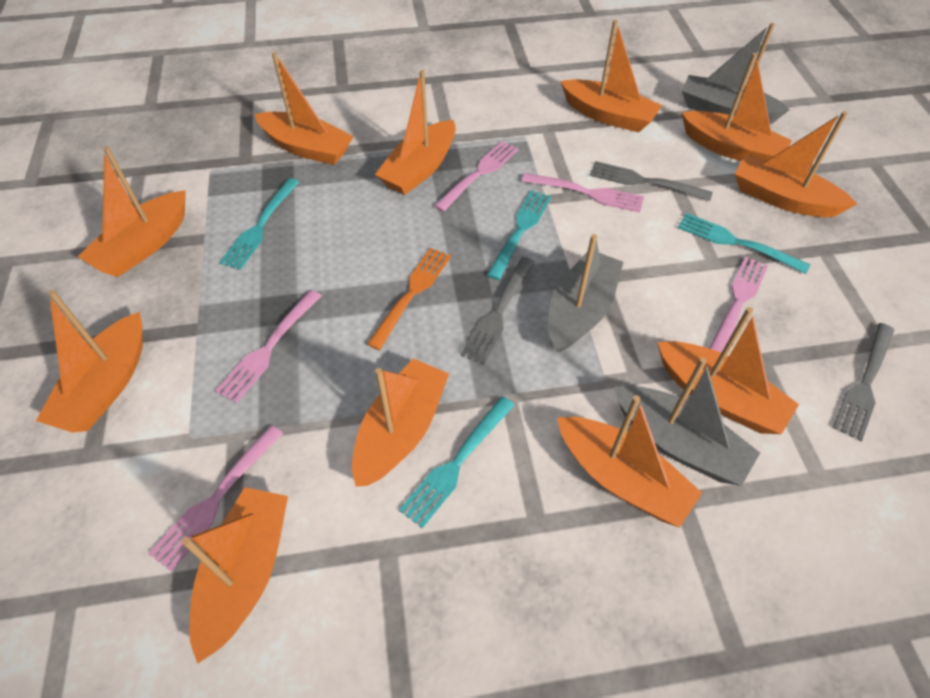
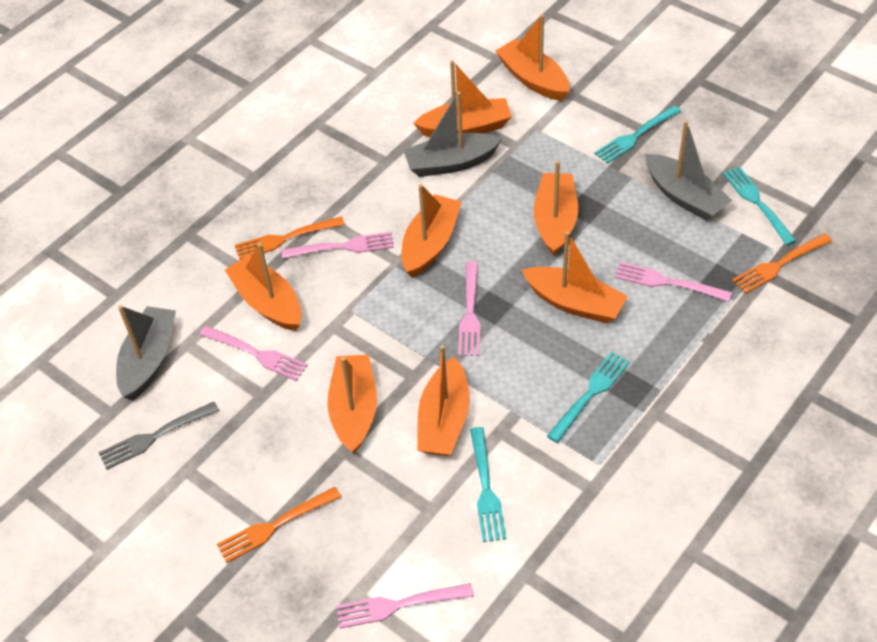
grey fork: 3 -> 1
orange boat: 11 -> 8
orange fork: 1 -> 3

